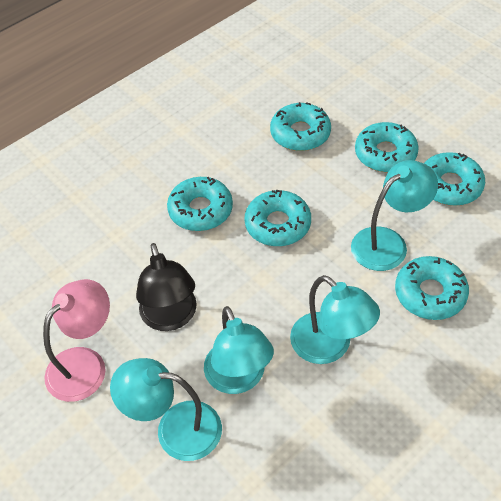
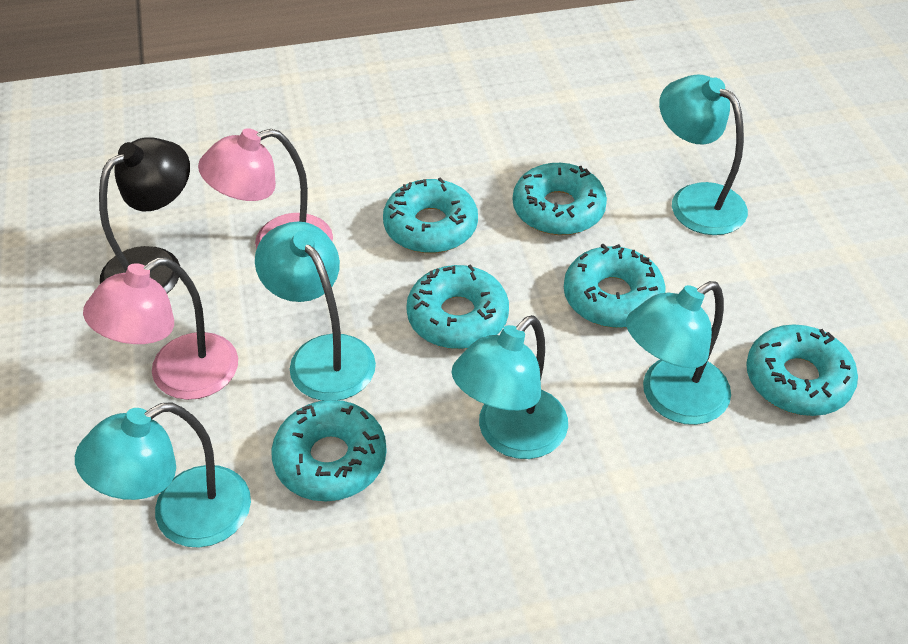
pink lamp: 1 -> 2
turquoise lamp: 4 -> 5

